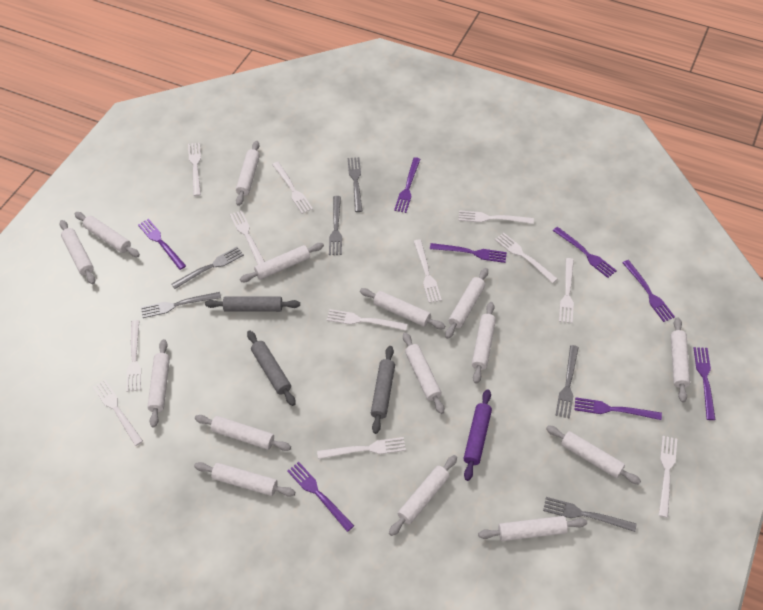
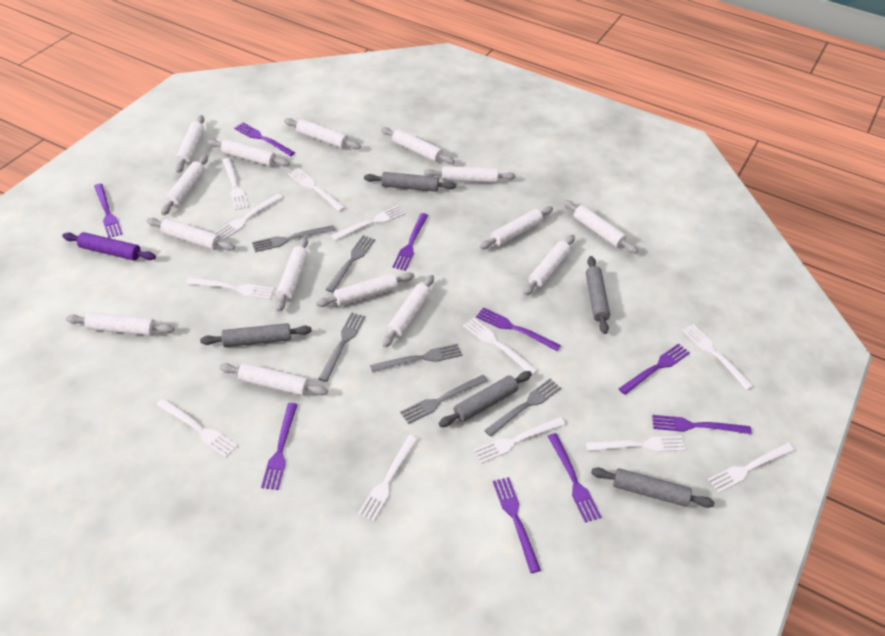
grey rolling pin: 3 -> 5
purple fork: 8 -> 9

